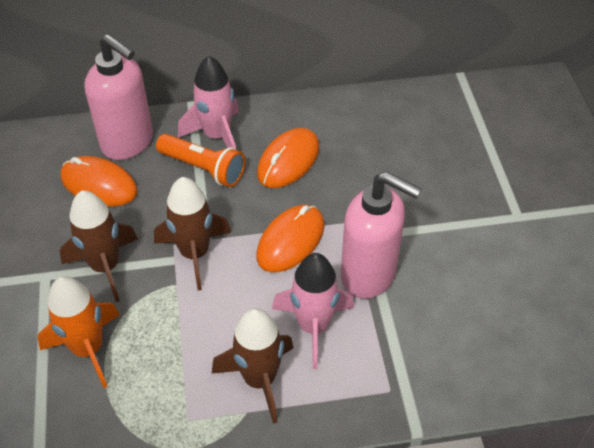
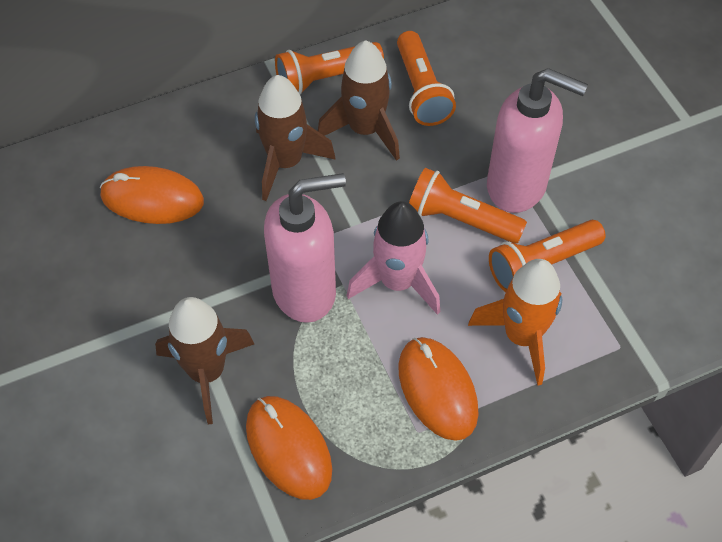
orange flashlight: 1 -> 4
pink rocket: 2 -> 1

